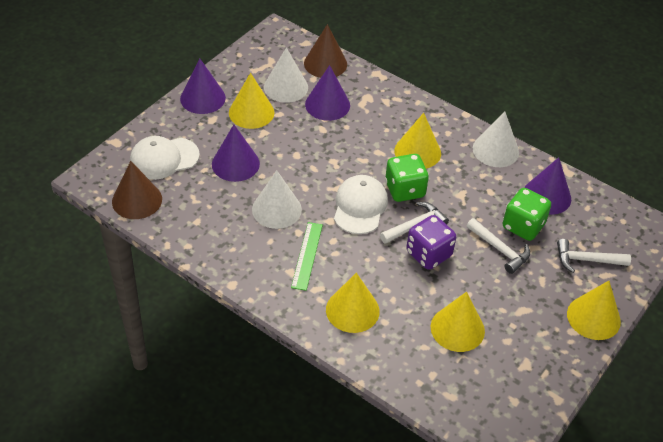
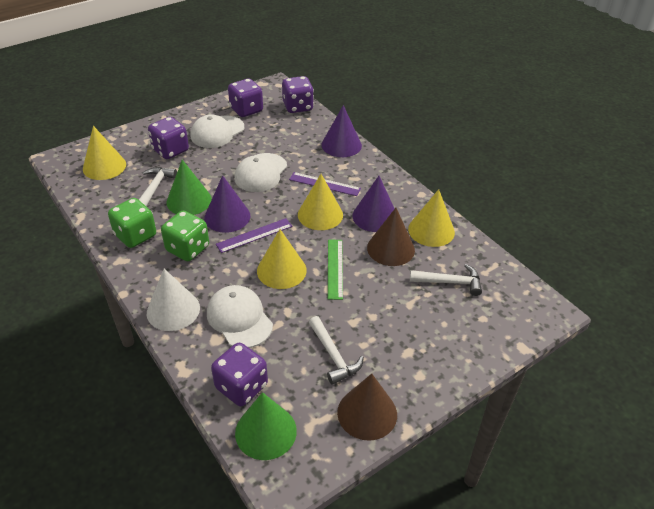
green cone: 0 -> 2
purple cone: 4 -> 3
purple dice: 1 -> 4
purple ruler: 0 -> 2
white cap: 2 -> 3
white cone: 3 -> 1
yellow cone: 5 -> 4

